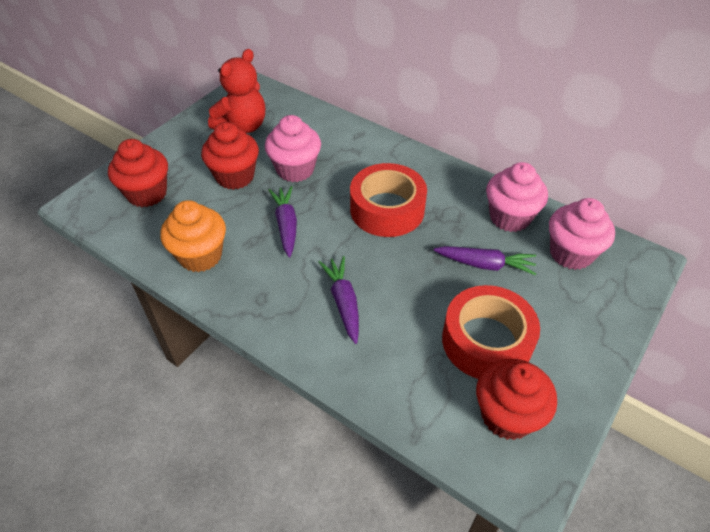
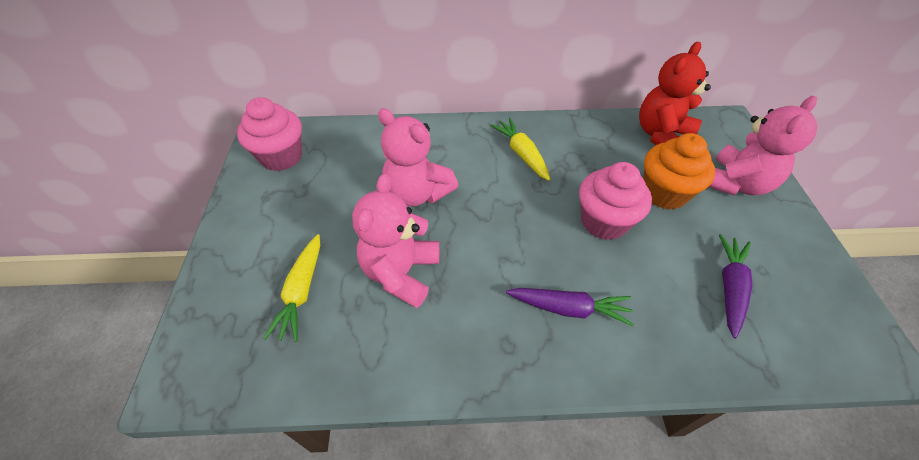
pink cupcake: 3 -> 2
pink teddy bear: 0 -> 3
purple carrot: 3 -> 2
red cupcake: 3 -> 0
red tape: 2 -> 0
yellow carrot: 0 -> 2

